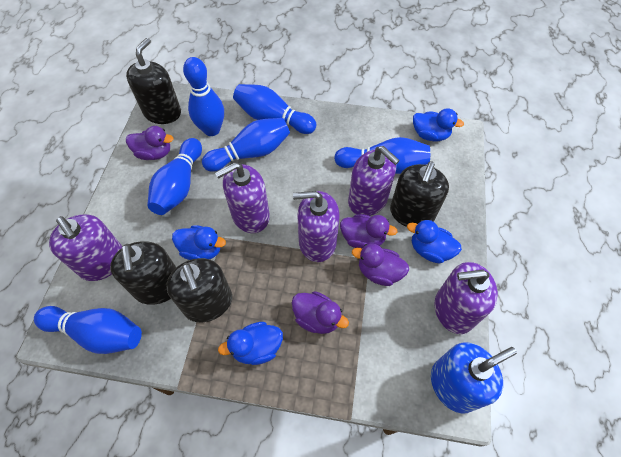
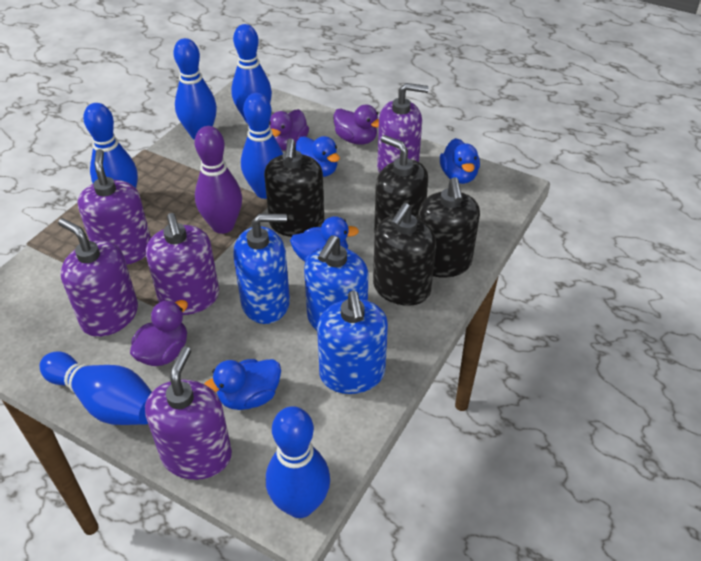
blue soap dispenser: 1 -> 3
purple bowling pin: 0 -> 1
purple duck: 4 -> 3

